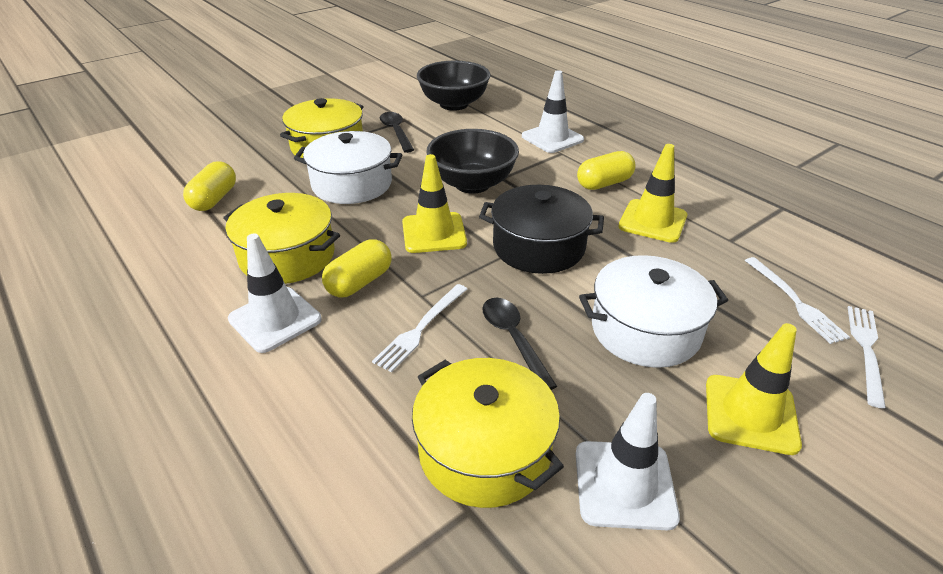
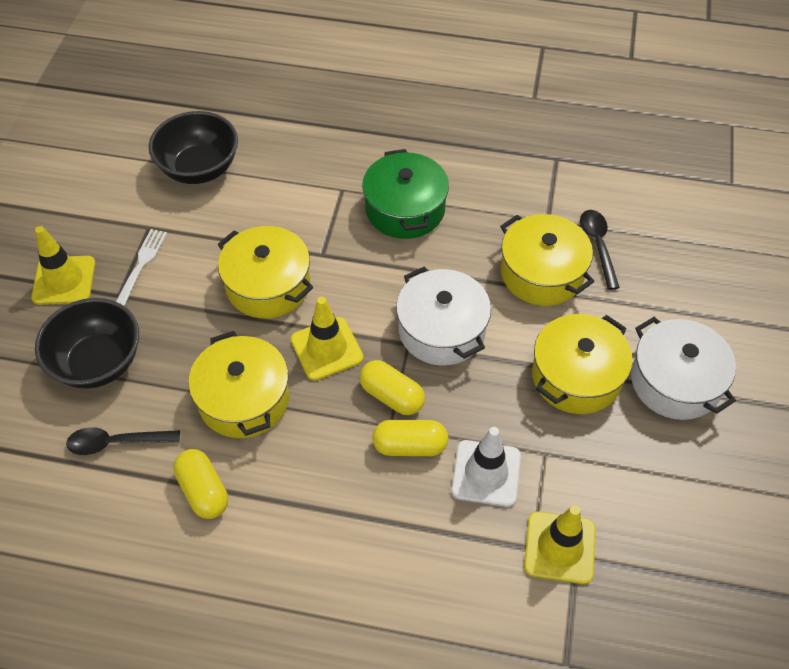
black pot: 1 -> 0
green pot: 0 -> 1
white fork: 3 -> 1
white traffic cone: 3 -> 1
yellow pot: 3 -> 4

